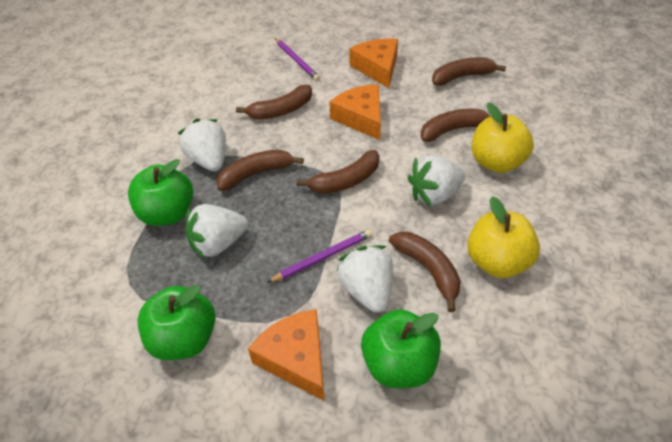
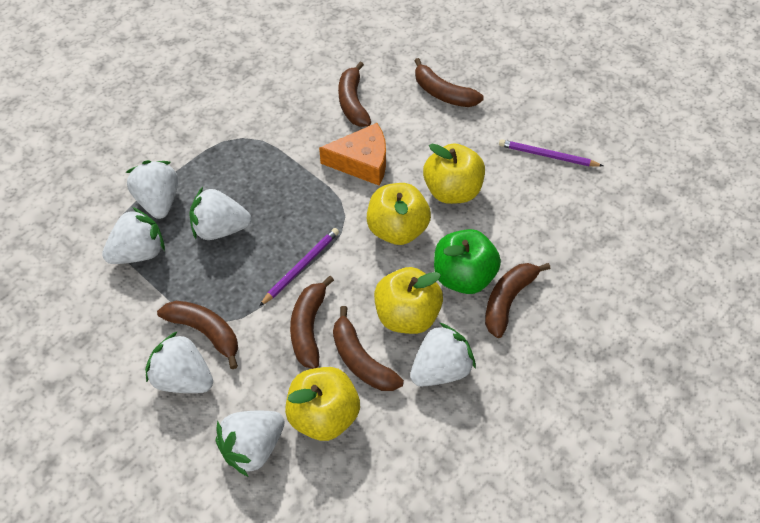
green apple: 3 -> 1
orange cheese: 3 -> 1
white strawberry: 4 -> 6
yellow apple: 2 -> 4

